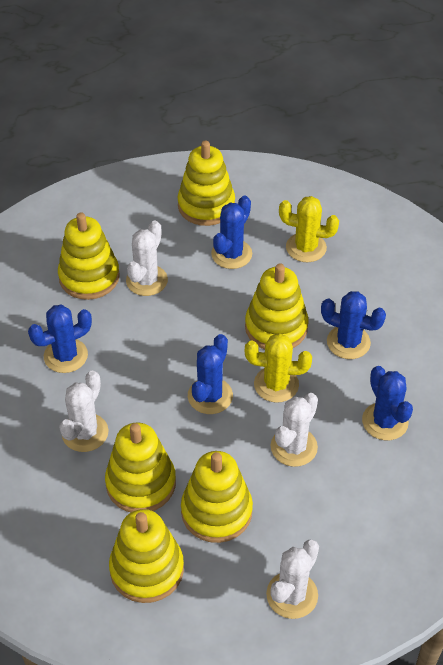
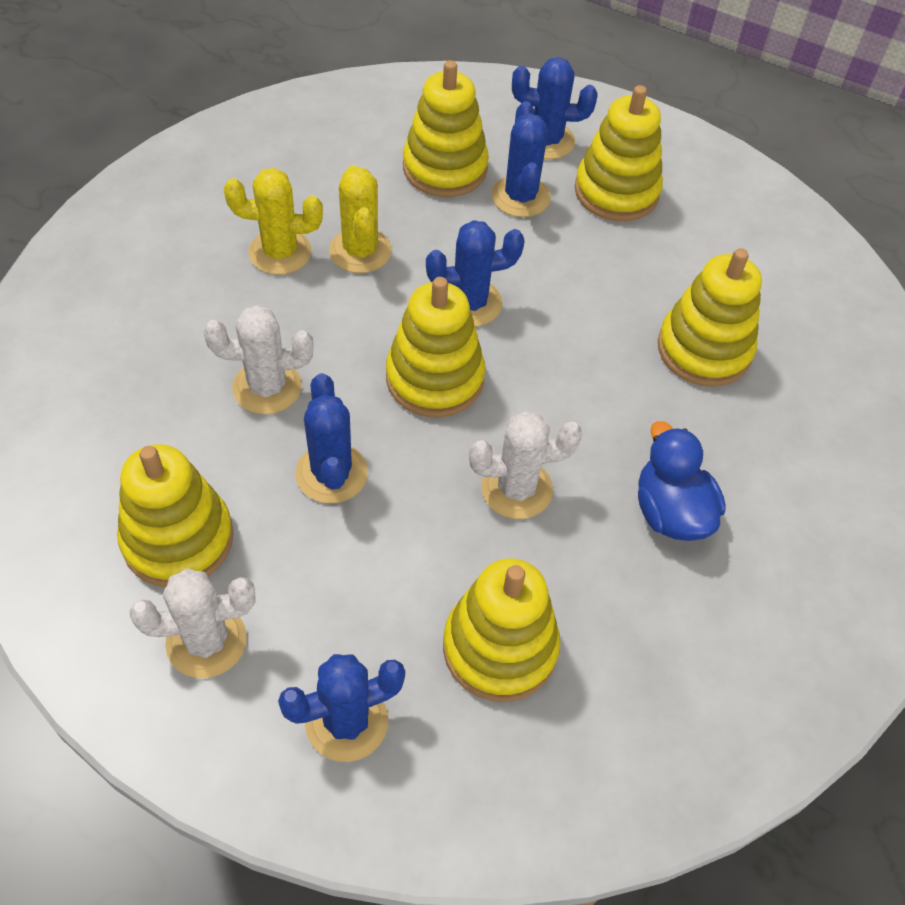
blue duck: 0 -> 1
white cactus: 4 -> 3

